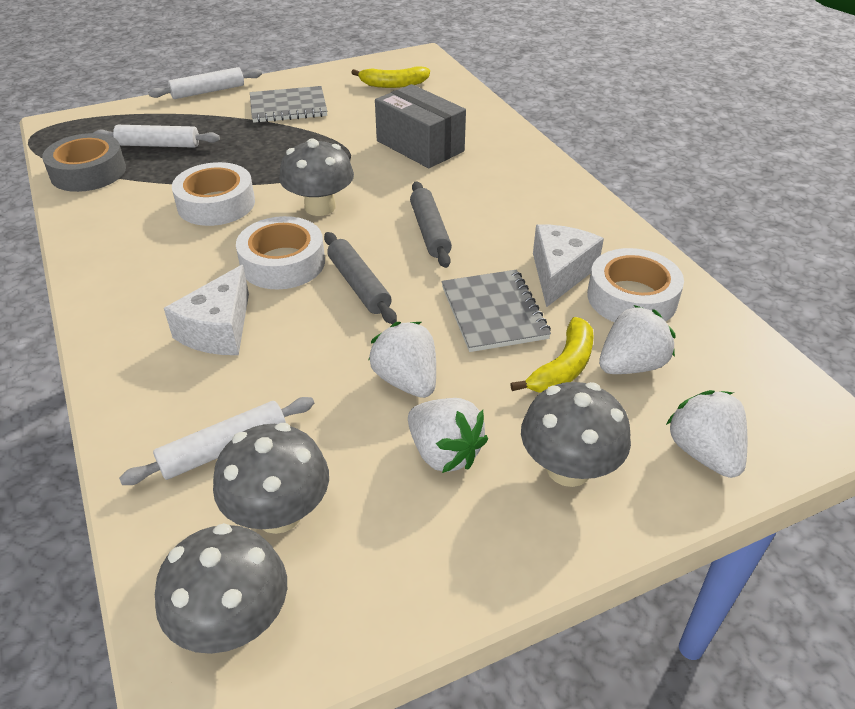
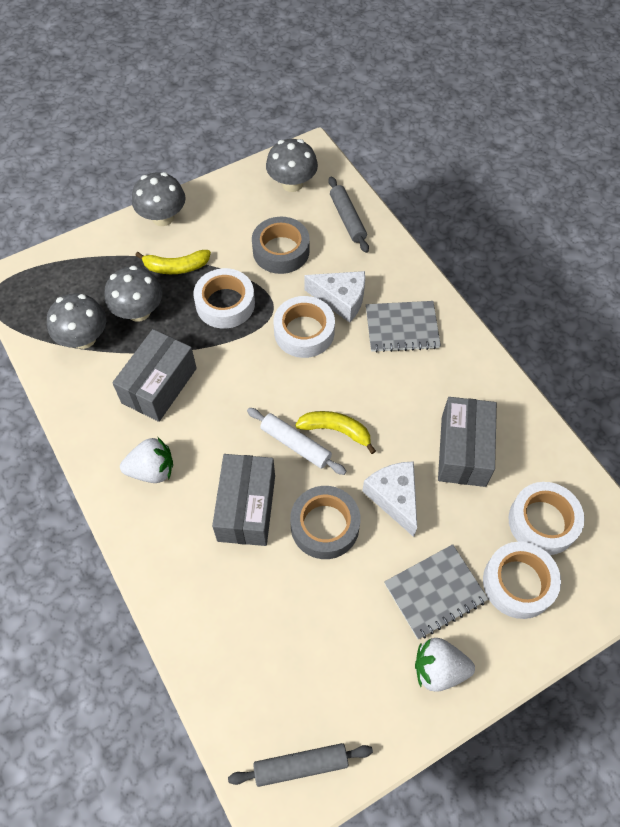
grey box: 1 -> 3
grey tape: 1 -> 2
white rolling pin: 3 -> 1
white strawberry: 4 -> 2
white tape: 3 -> 4

